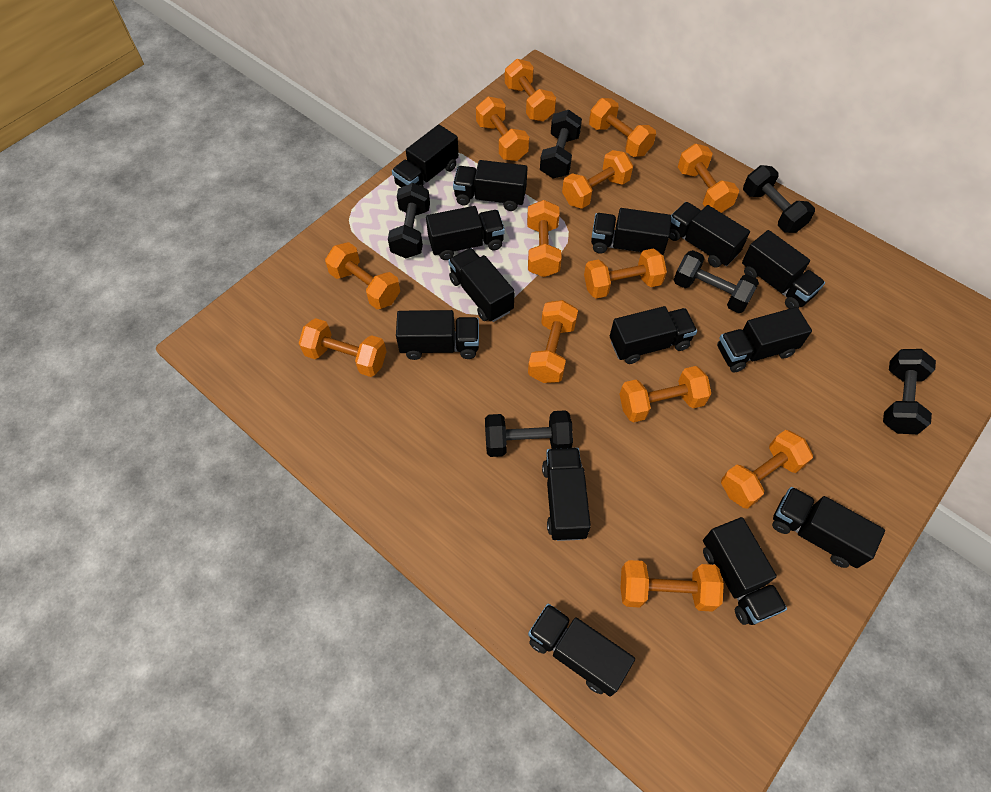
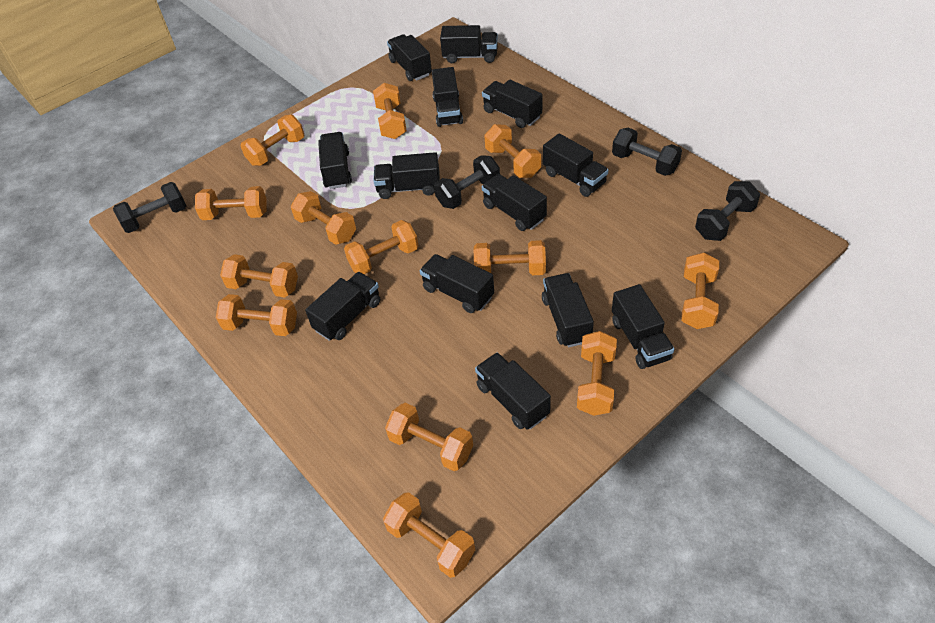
black dumbbell: 6 -> 4
black truck: 14 -> 13

